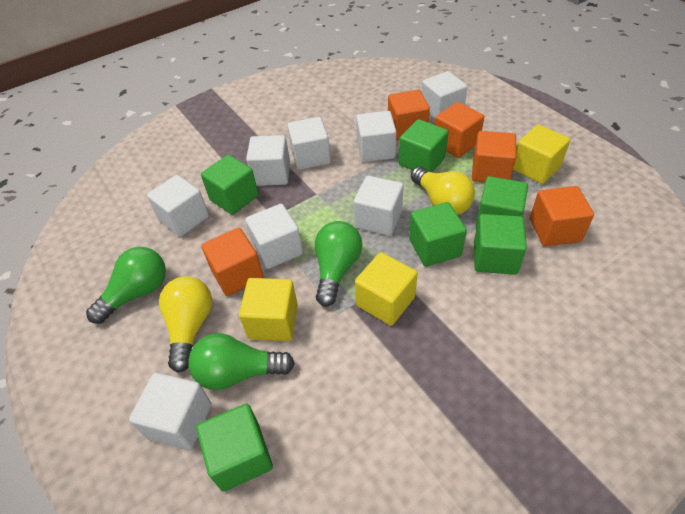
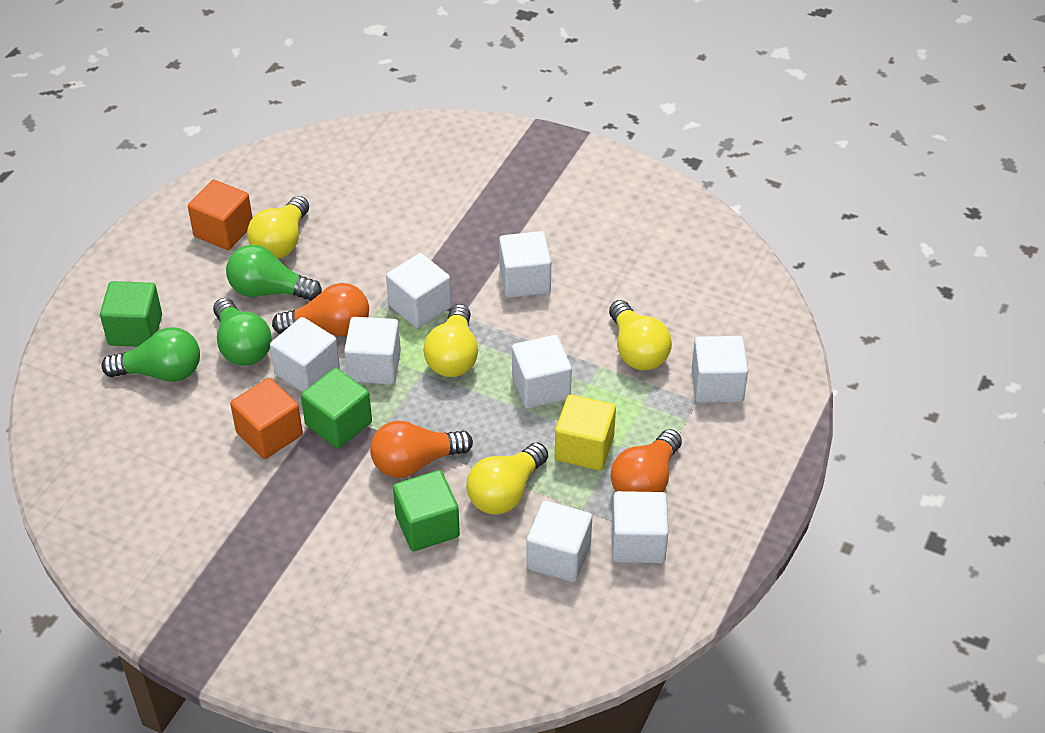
green cube: 6 -> 3
orange cube: 5 -> 2
orange light bulb: 0 -> 3
yellow cube: 3 -> 1
yellow light bulb: 2 -> 4

